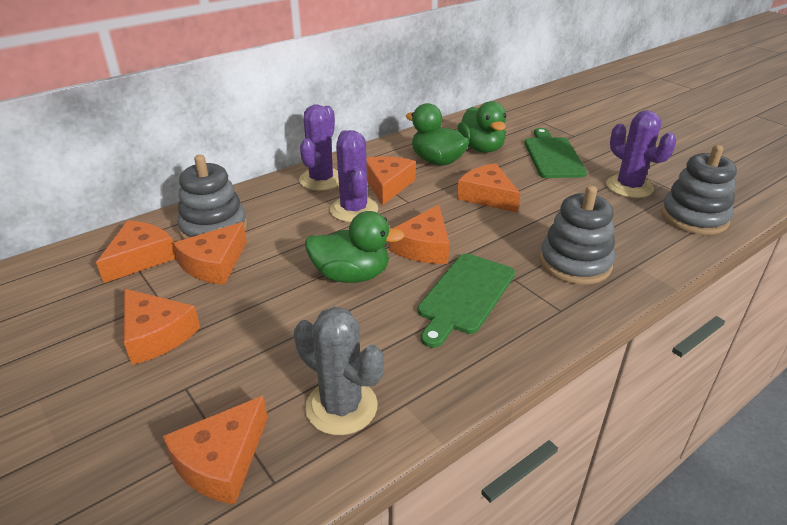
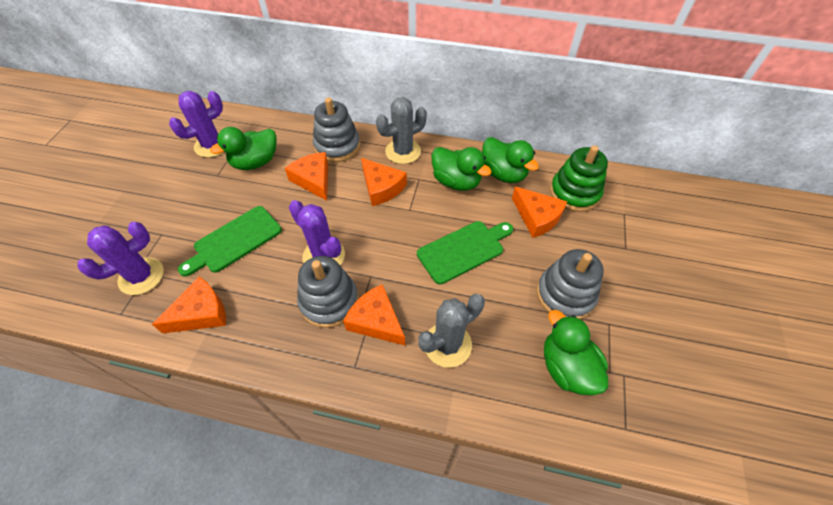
green duck: 3 -> 4
green stacking toy: 0 -> 1
grey cactus: 1 -> 2
orange cheese: 7 -> 5

